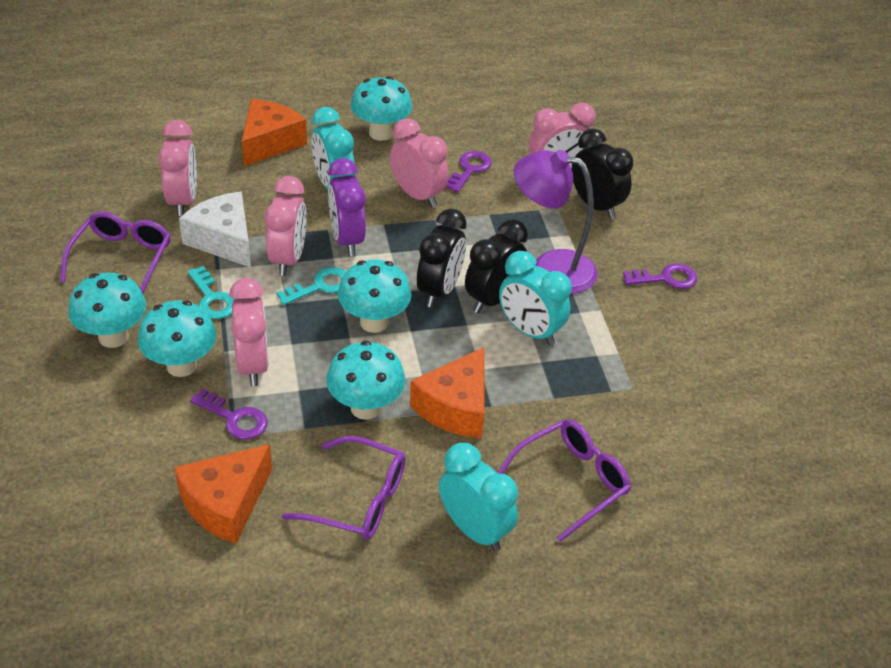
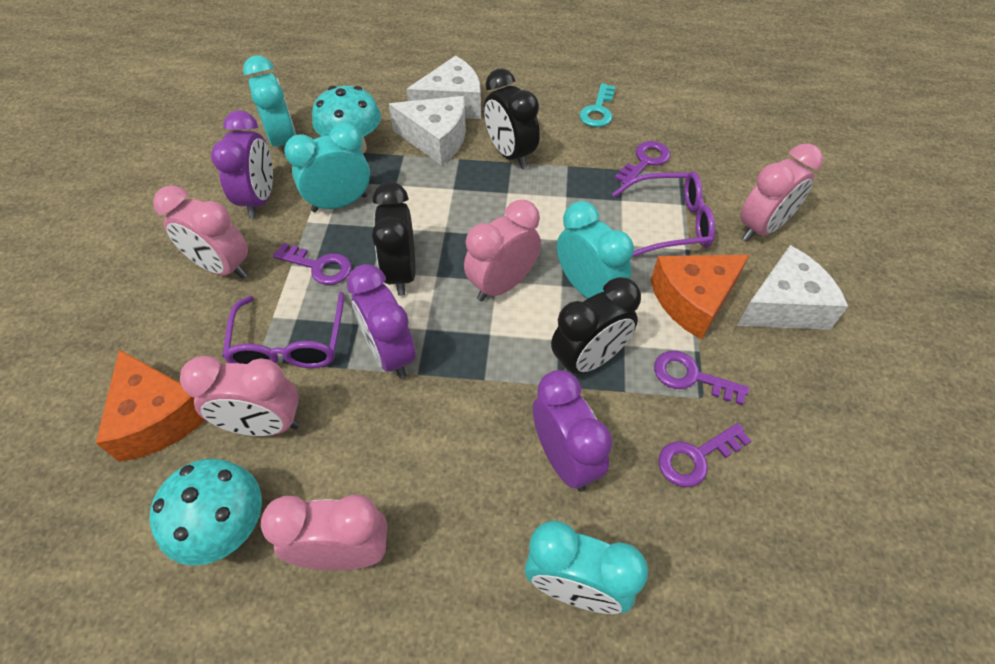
orange cheese: 3 -> 2
purple clock: 1 -> 3
purple glasses: 3 -> 2
purple key: 3 -> 4
purple lamp: 1 -> 0
turquoise clock: 3 -> 4
turquoise key: 2 -> 1
turquoise mushroom: 5 -> 2
white cheese: 1 -> 3

